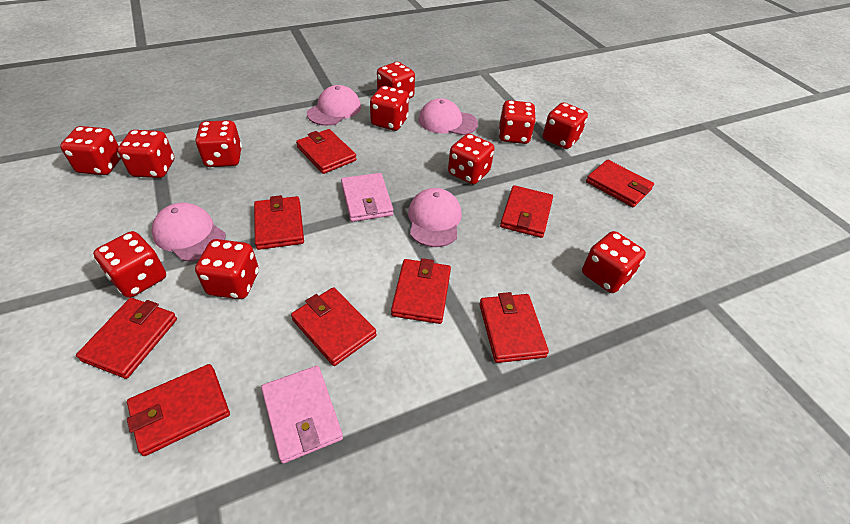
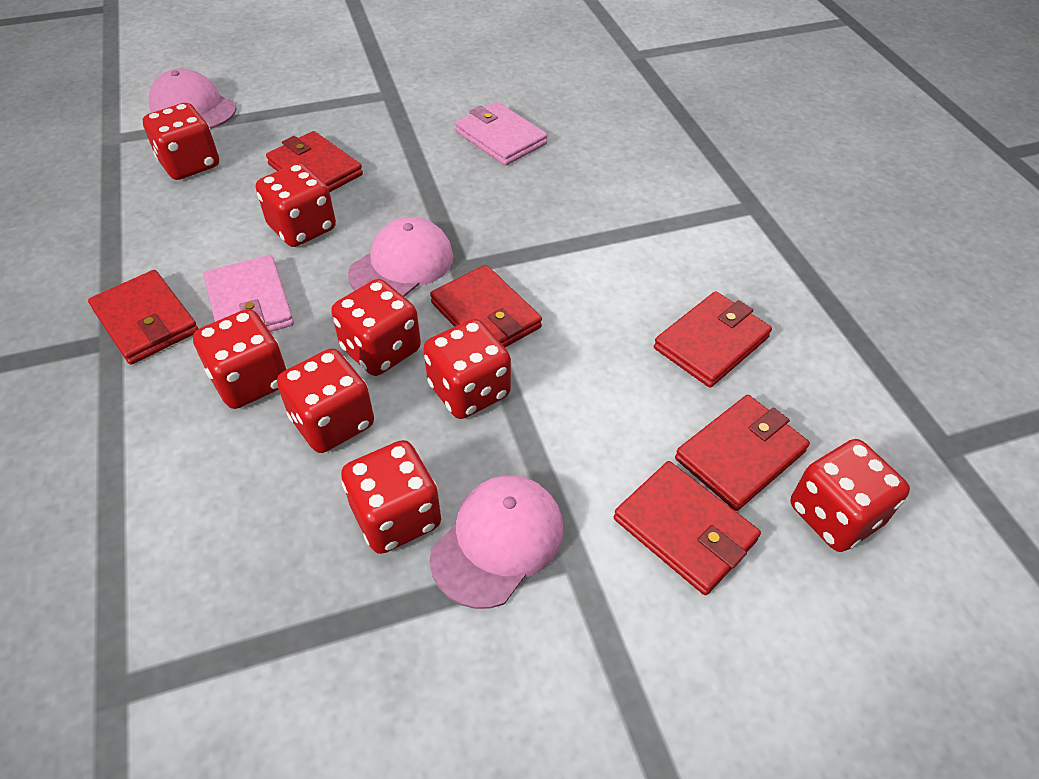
pink cap: 4 -> 3
red dice: 11 -> 8
red wallet: 9 -> 6

